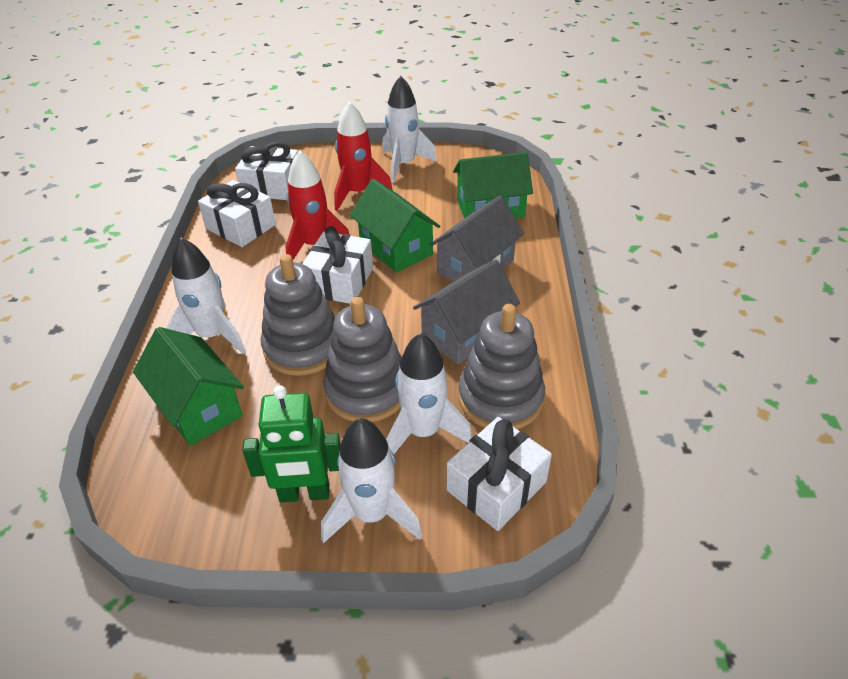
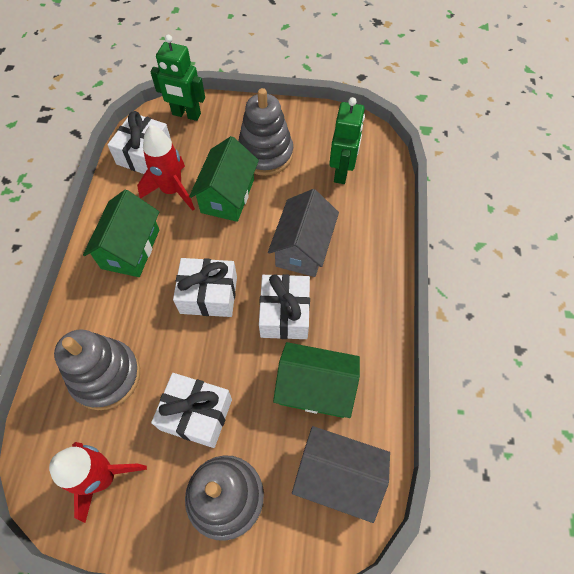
green robot: 1 -> 2
white rocket: 4 -> 0

